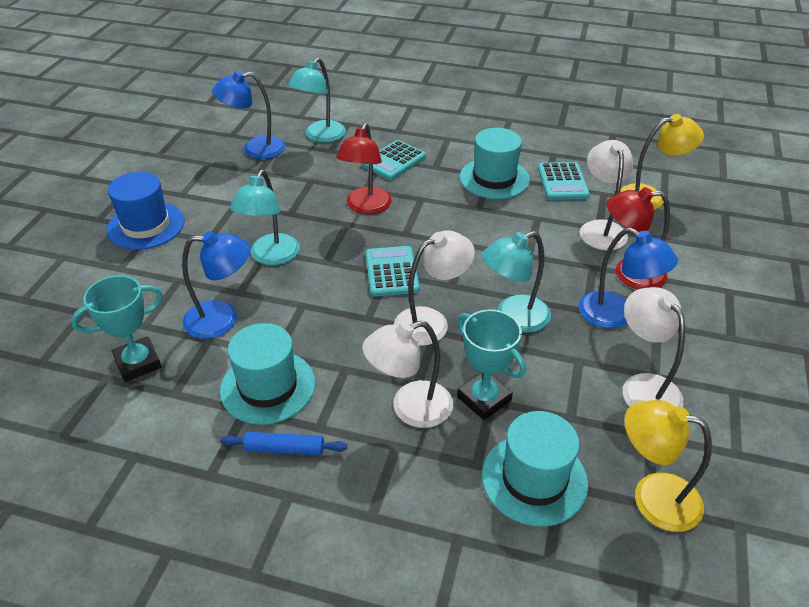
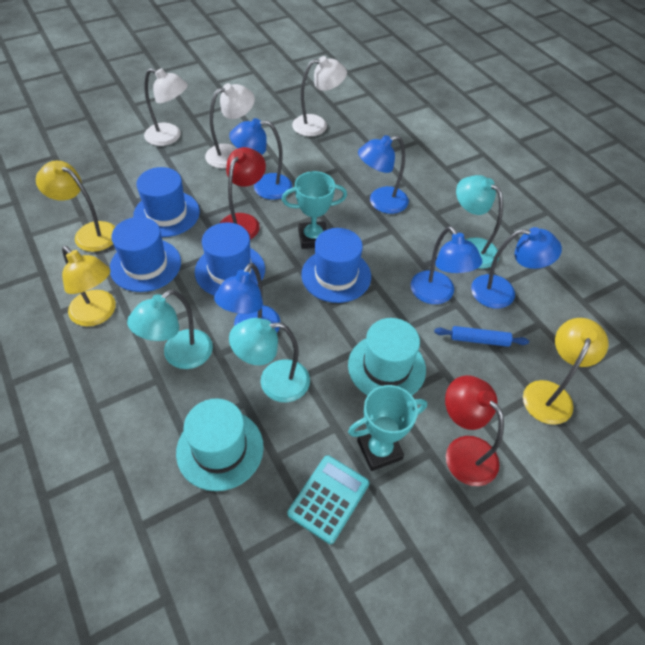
blue hat: 1 -> 4
blue lamp: 3 -> 5
turquoise calculator: 3 -> 1
turquoise hat: 3 -> 2
white lamp: 4 -> 3
yellow lamp: 2 -> 3

